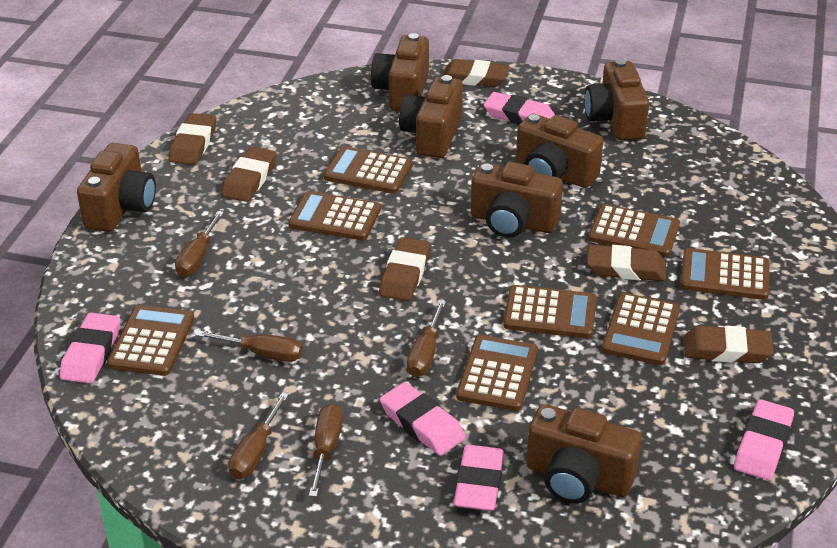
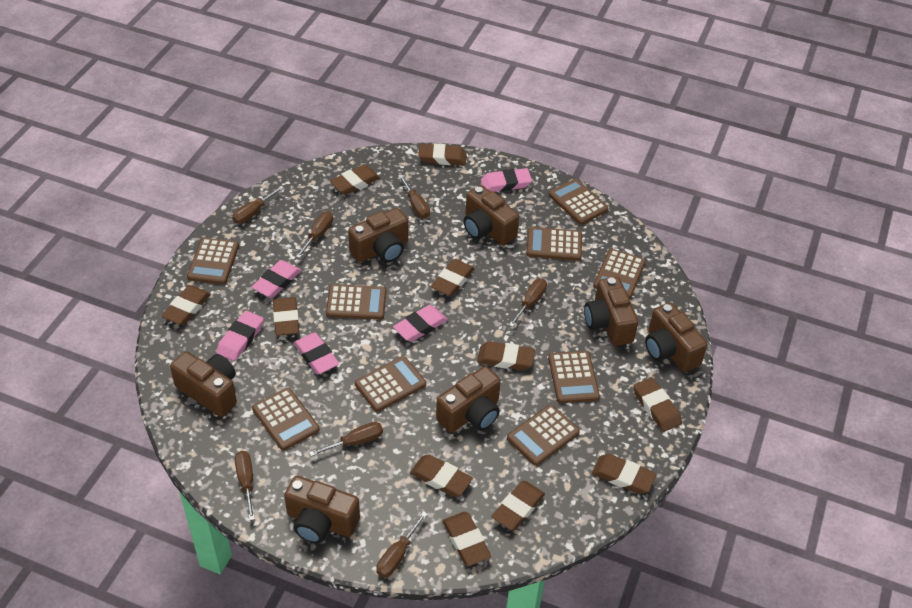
brown calculator: 8 -> 9
brown eraser: 6 -> 11
brown screwdriver: 5 -> 7

